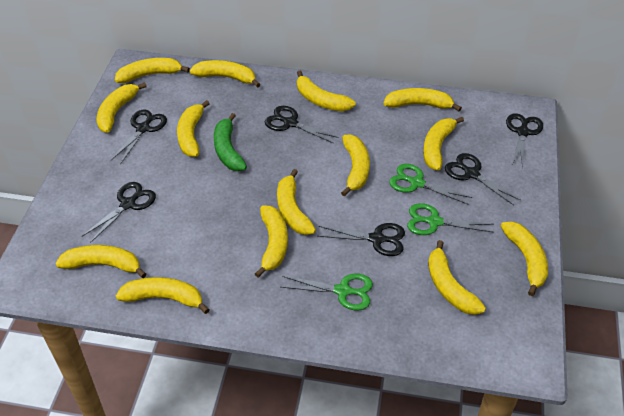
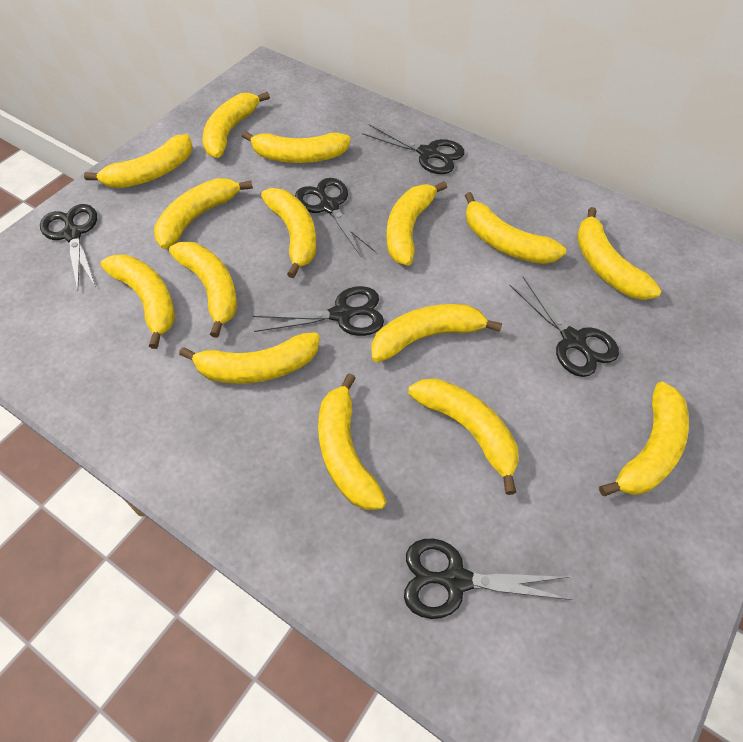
green banana: 1 -> 0
green scissors: 3 -> 0
yellow banana: 14 -> 15

